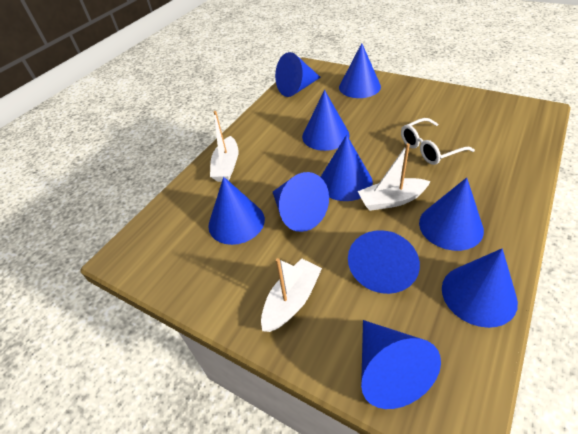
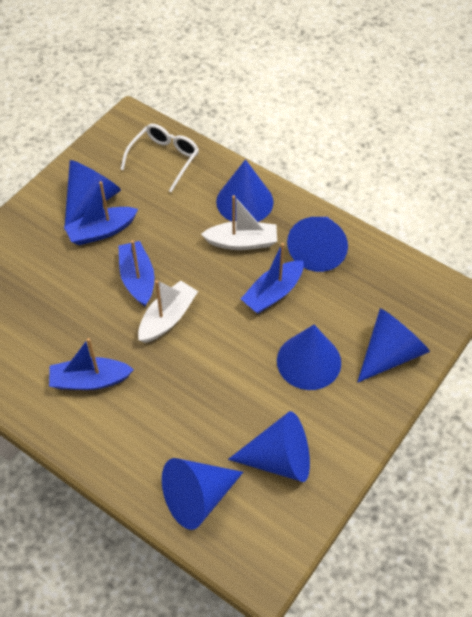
blue boat: 0 -> 4
blue cone: 10 -> 7
white boat: 3 -> 2

